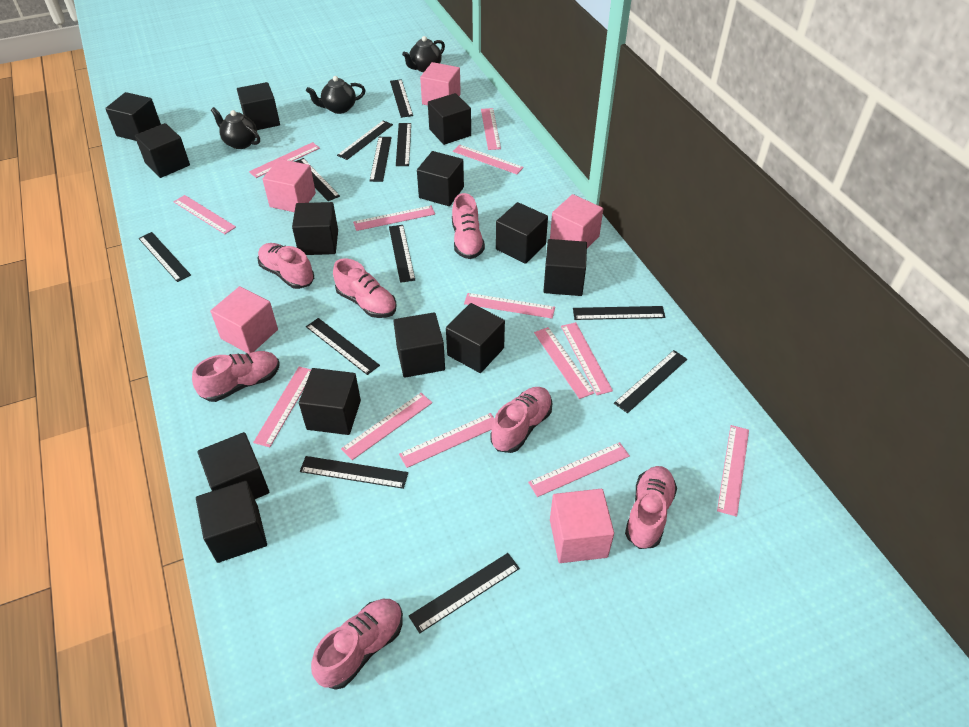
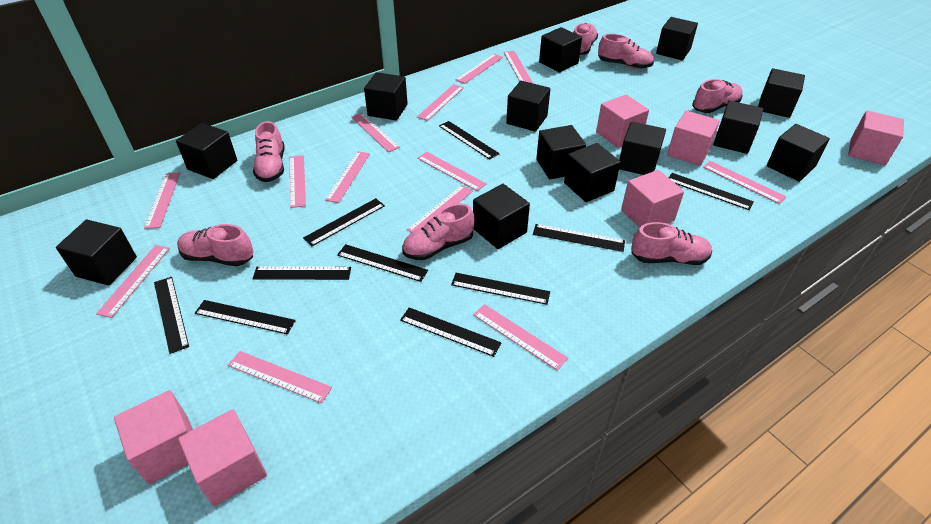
black ruler: 12 -> 10
black teapot: 3 -> 0
pink cube: 5 -> 6

